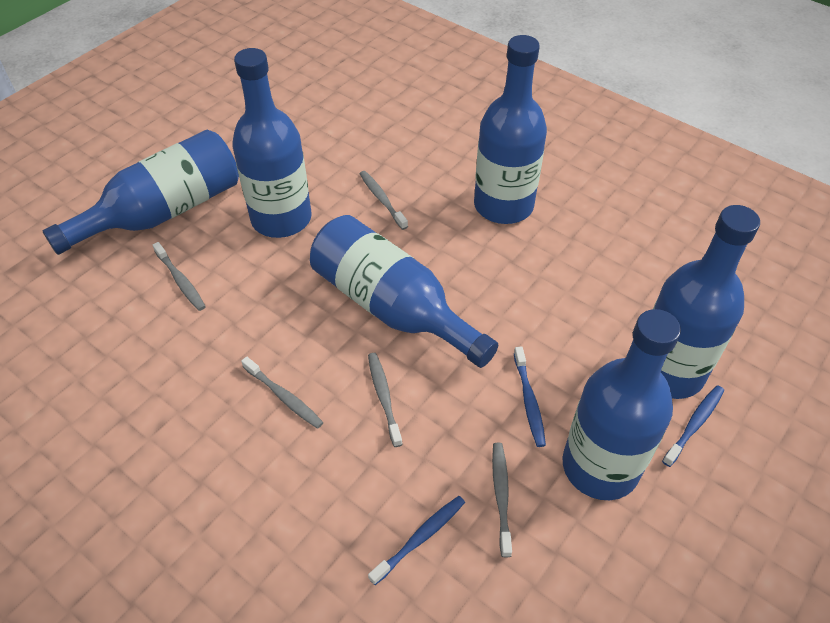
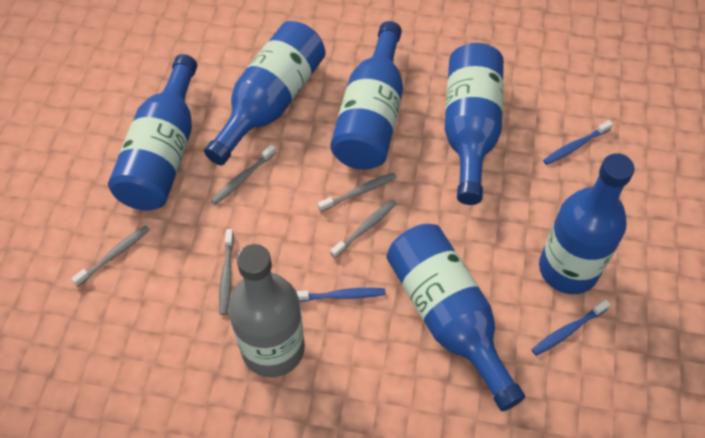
grey bottle: 0 -> 1

